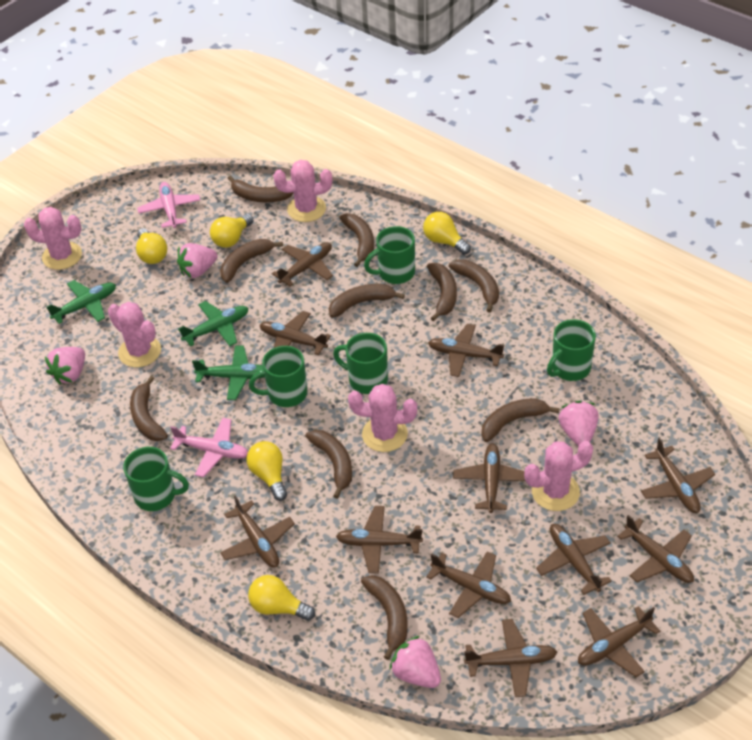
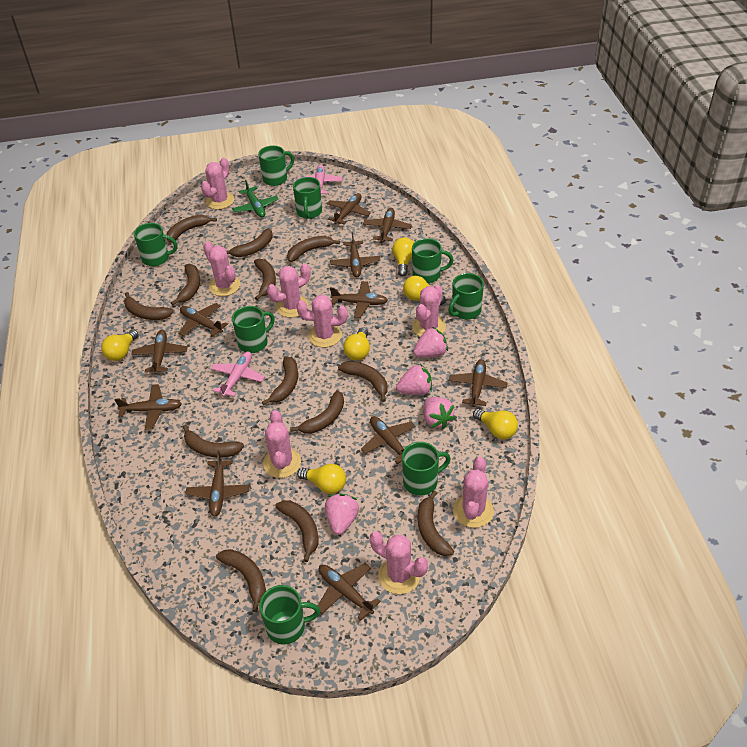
brown banana: 10 -> 13
brown plane: 12 -> 11
green mug: 5 -> 8
green plane: 3 -> 1
pink cactus: 5 -> 8
yellow light bulb: 5 -> 6

